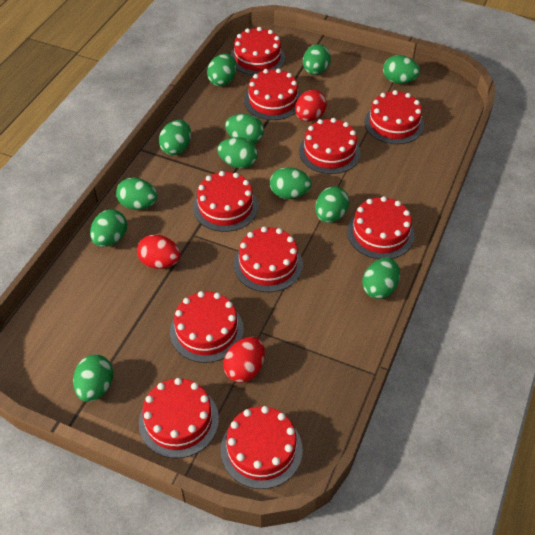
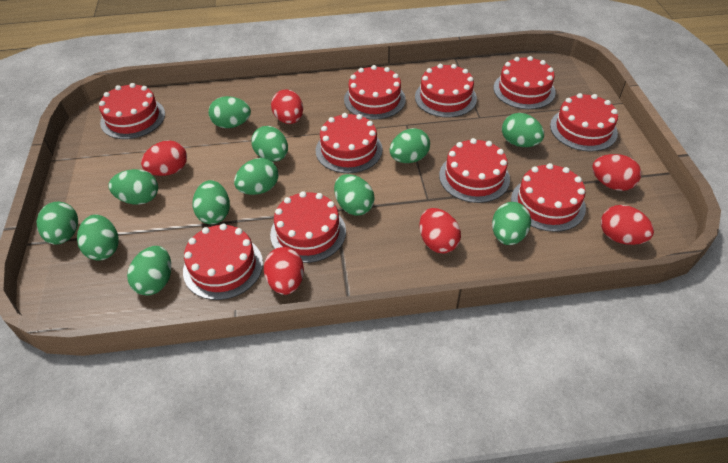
red egg: 3 -> 6

